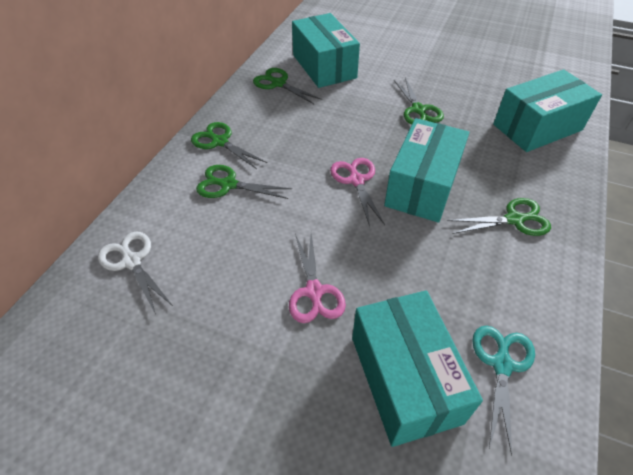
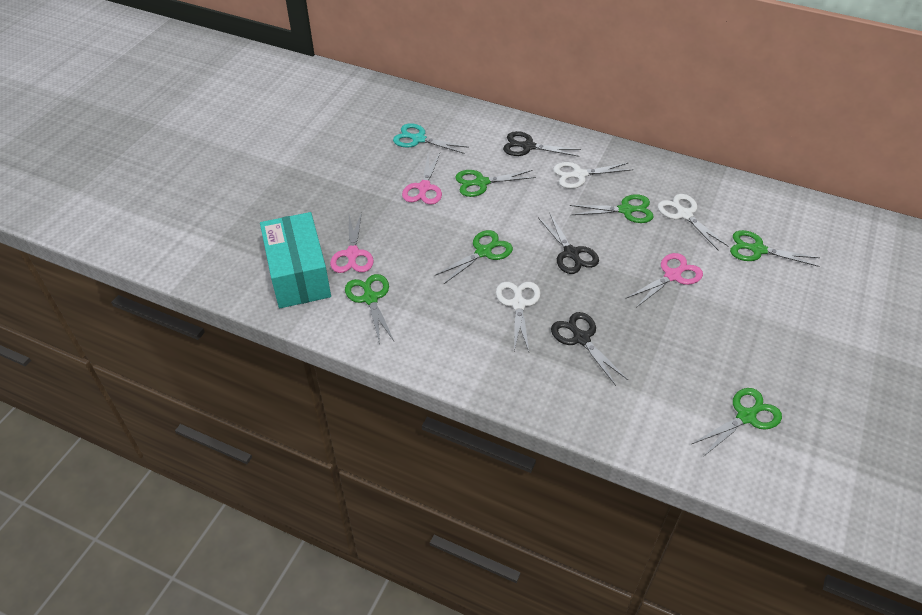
black scissors: 0 -> 3
green scissors: 5 -> 6
pink scissors: 2 -> 3
turquoise box: 4 -> 1
white scissors: 1 -> 3

